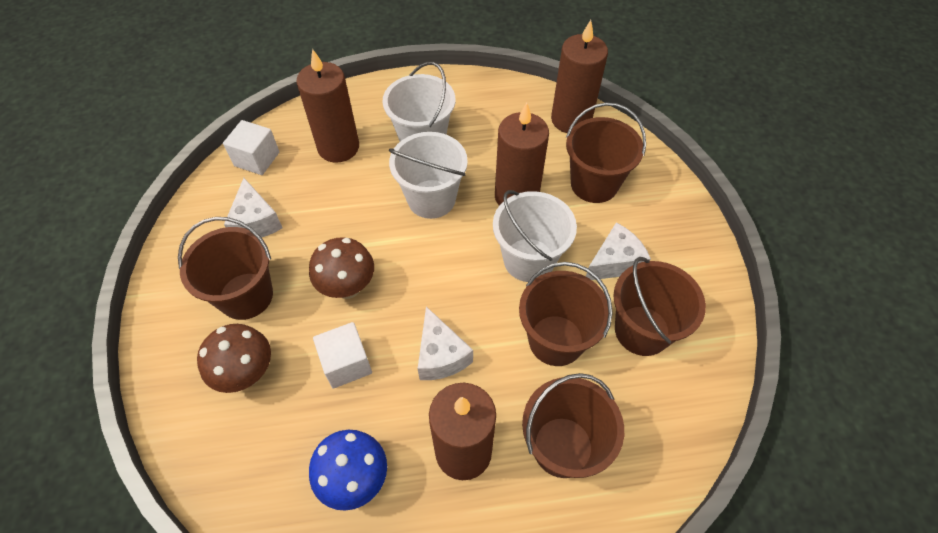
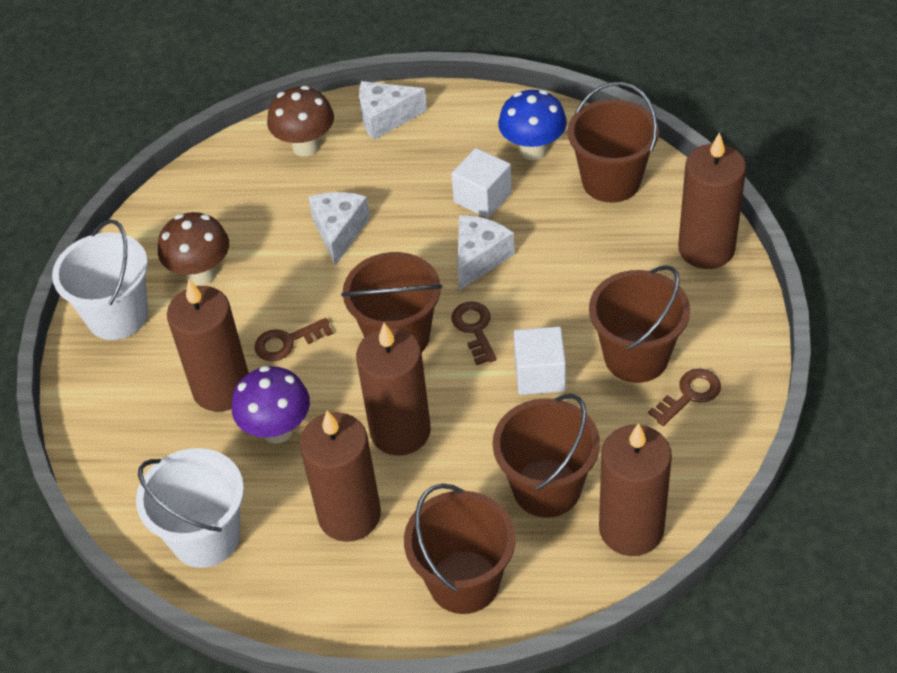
brown candle: 4 -> 5
brown key: 0 -> 3
purple mushroom: 0 -> 1
white bucket: 3 -> 2

